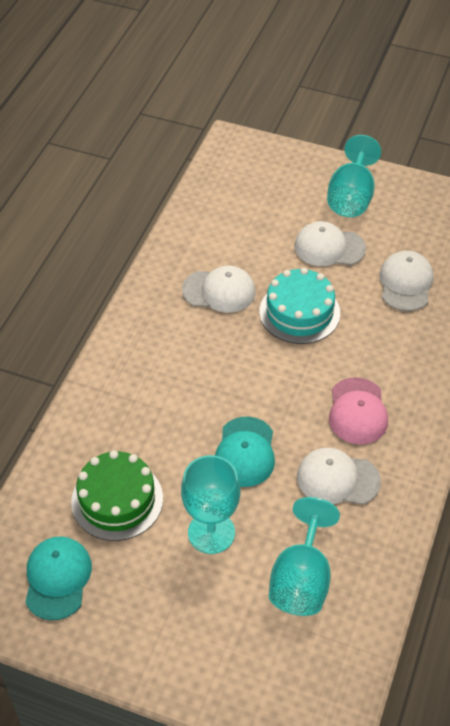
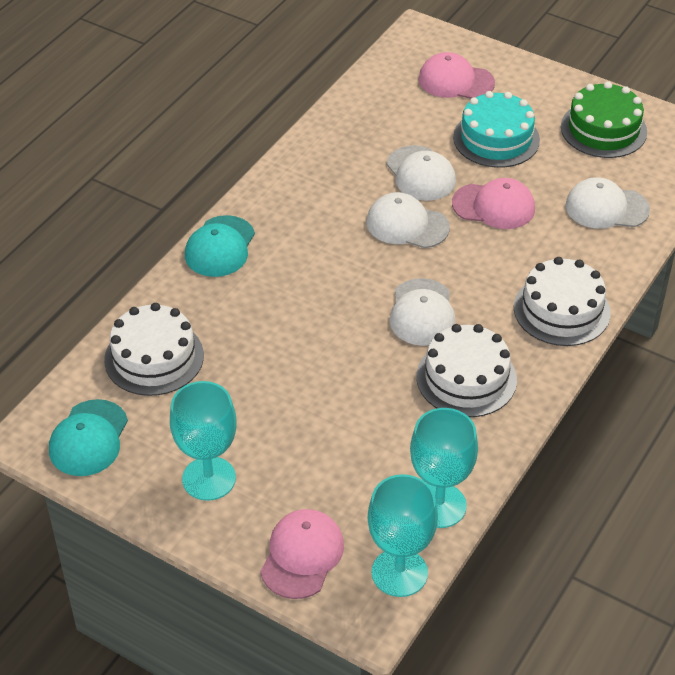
pink cap: 1 -> 3
white cake: 0 -> 3

